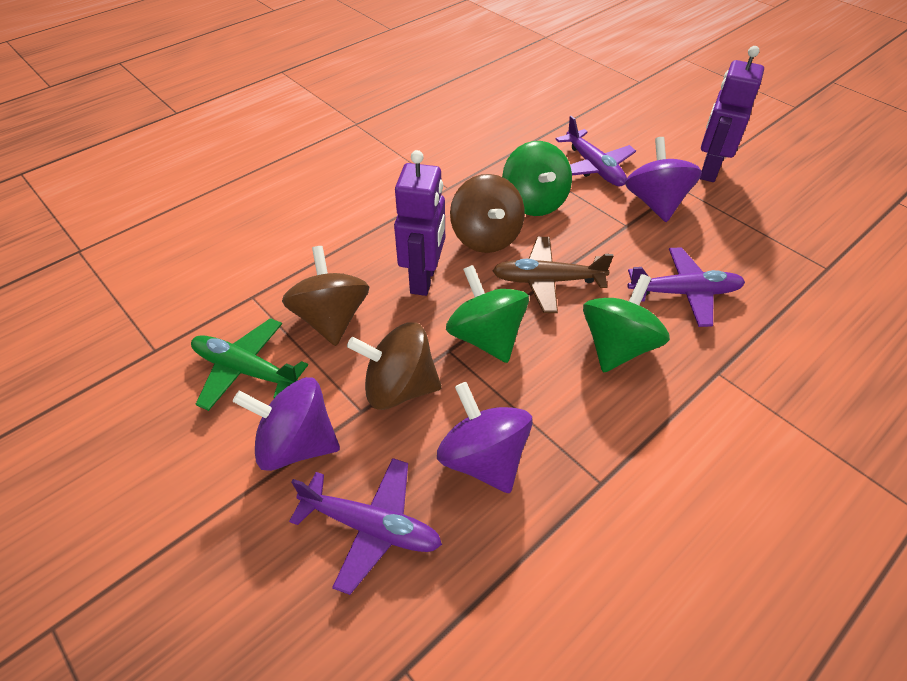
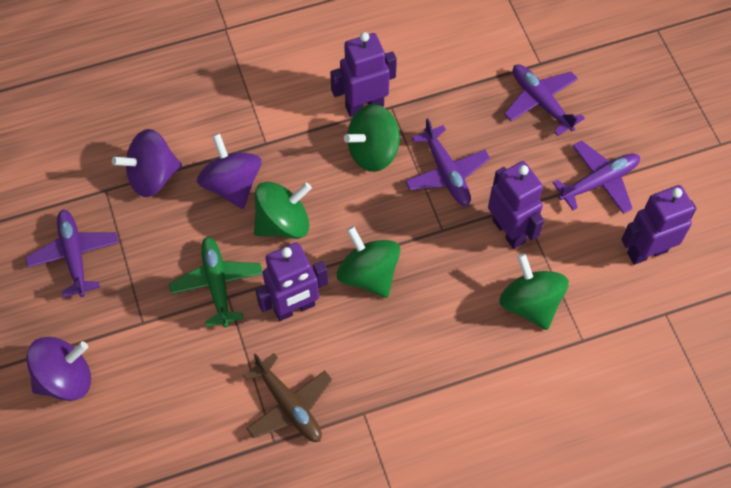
brown spinning top: 3 -> 0
green spinning top: 3 -> 4
purple plane: 3 -> 4
purple robot: 2 -> 4

